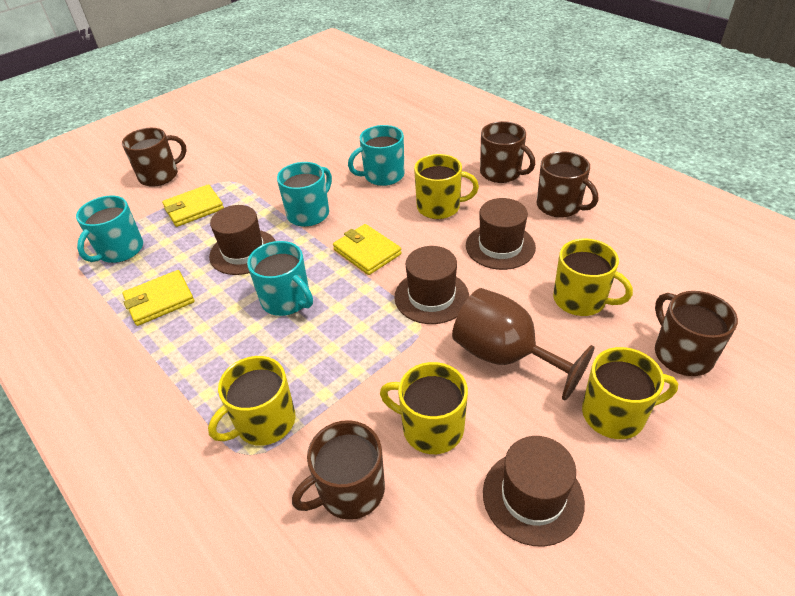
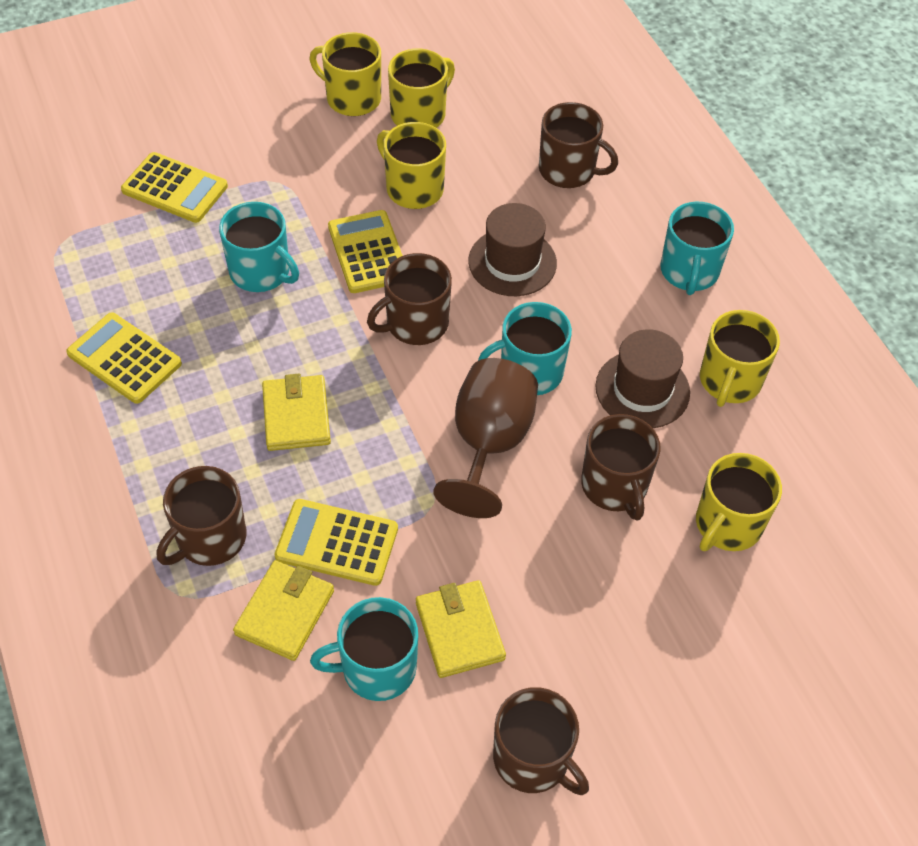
brown hat: 4 -> 2
yellow calculator: 0 -> 4

